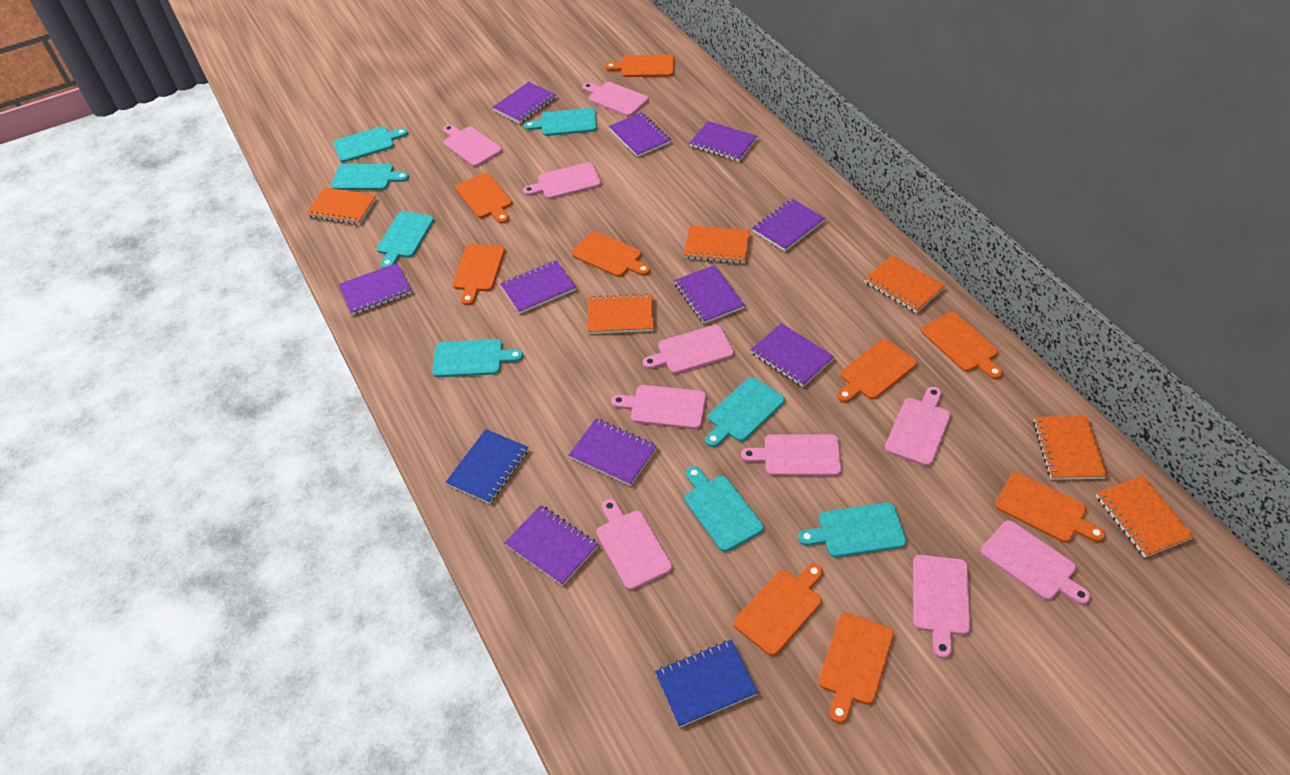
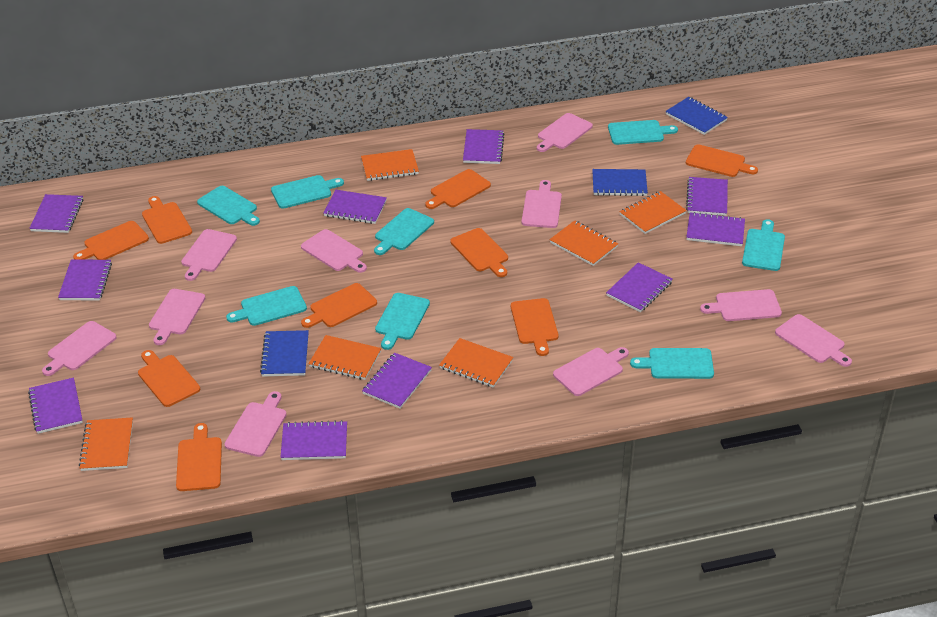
blue notebook: 2 -> 3

